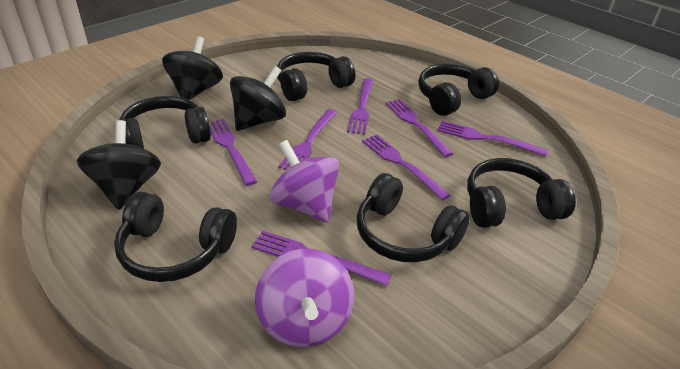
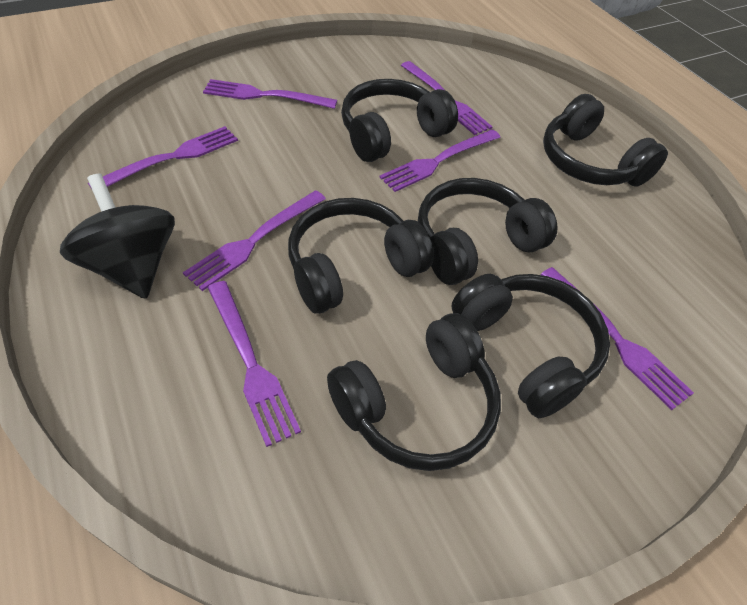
black spinning top: 3 -> 1
purple spinning top: 2 -> 0

